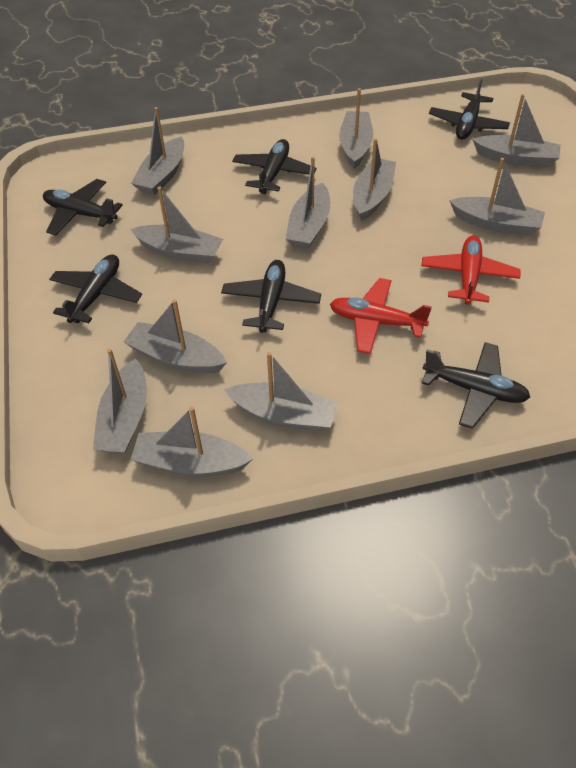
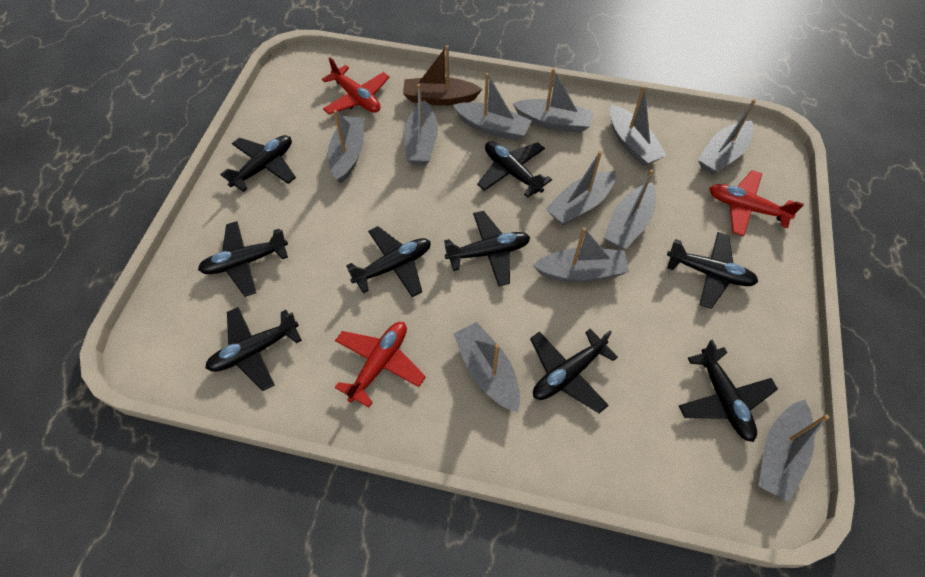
black plane: 6 -> 9
brown boat: 0 -> 1
red plane: 2 -> 3

